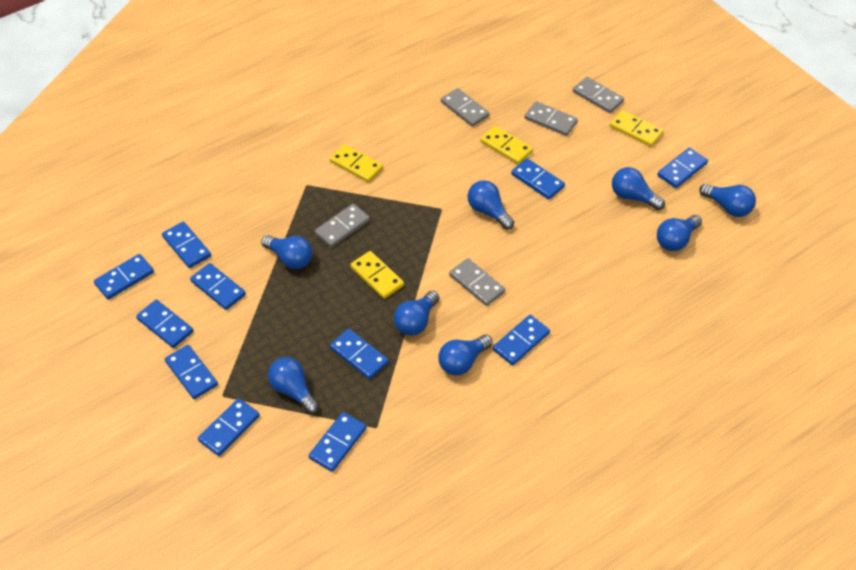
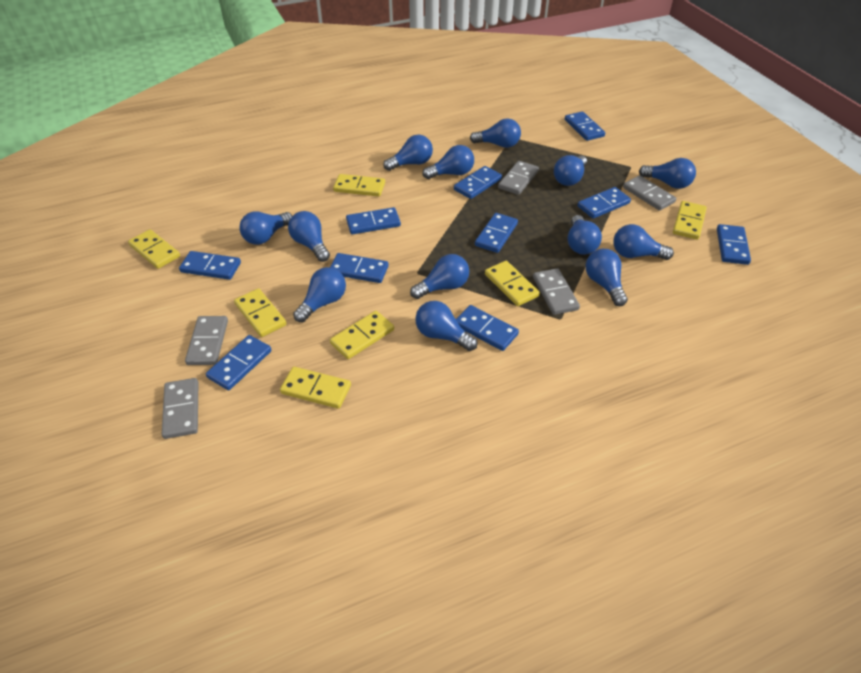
blue domino: 11 -> 10
blue light bulb: 8 -> 13
yellow domino: 4 -> 7

